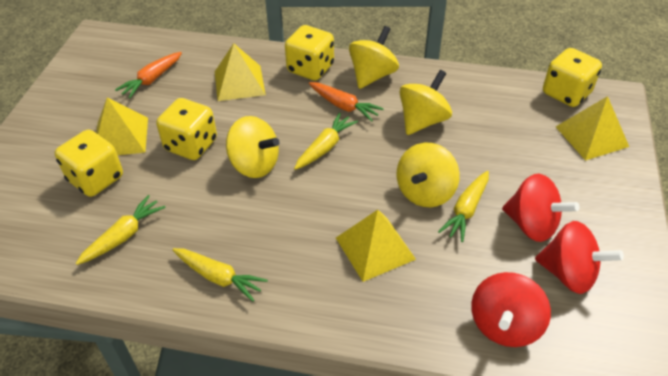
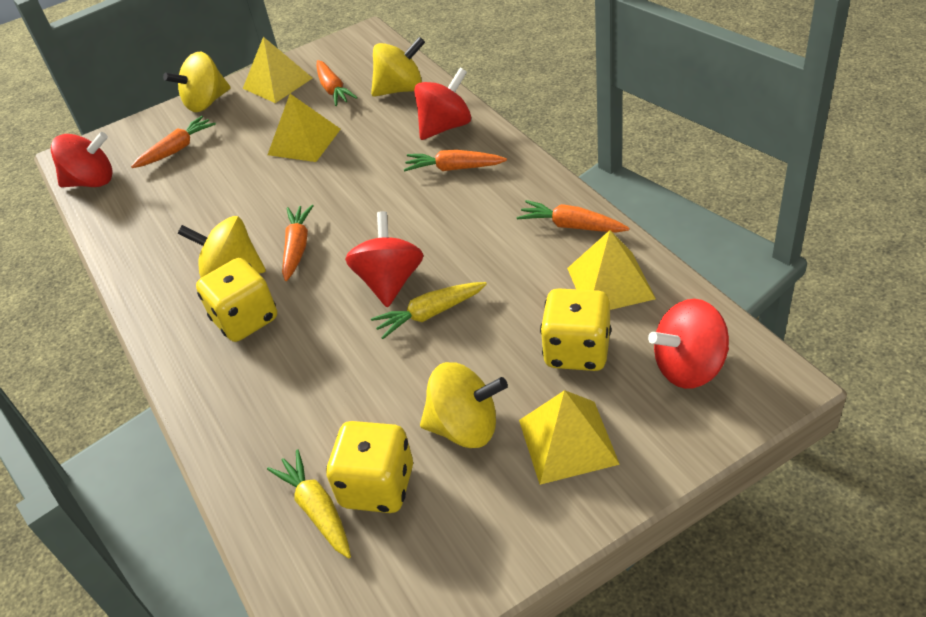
orange carrot: 2 -> 5
red spinning top: 3 -> 4
yellow carrot: 4 -> 2
yellow dice: 4 -> 3

